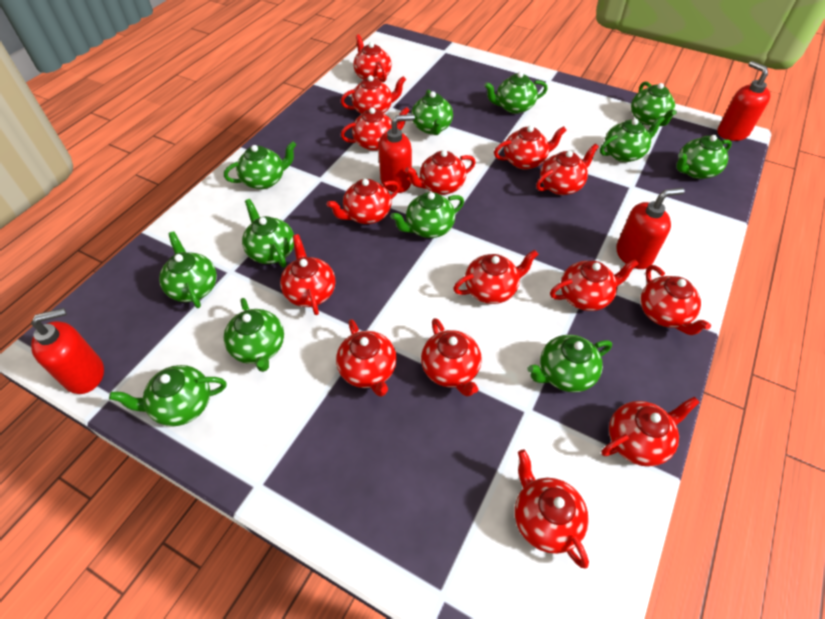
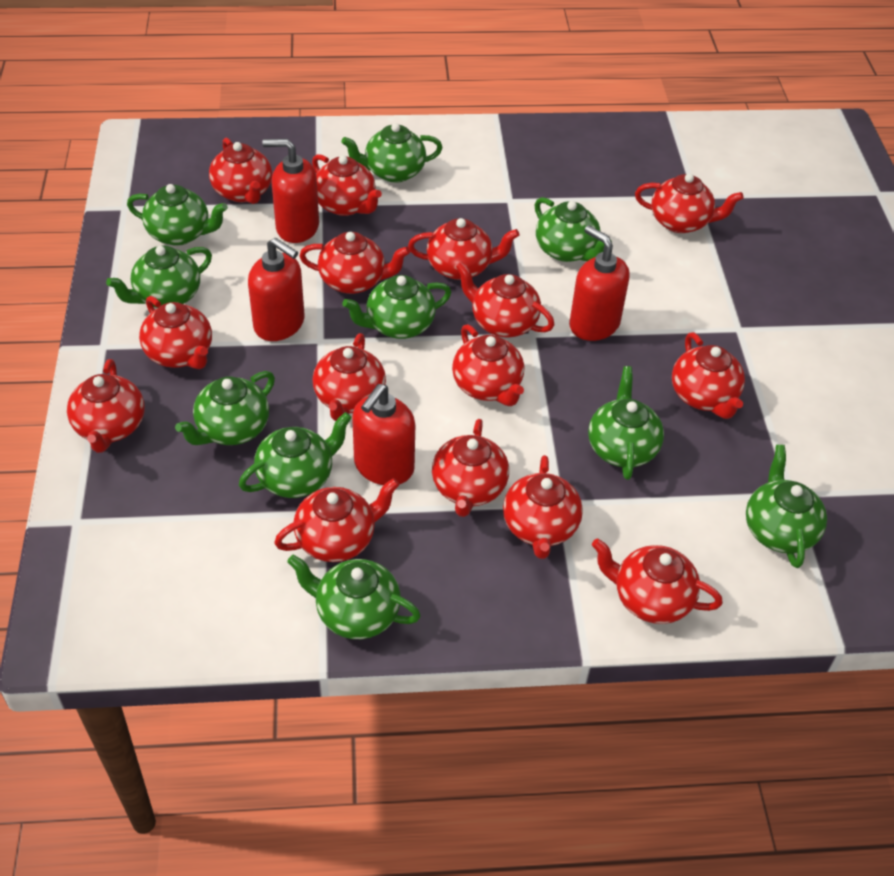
green teapot: 12 -> 10

